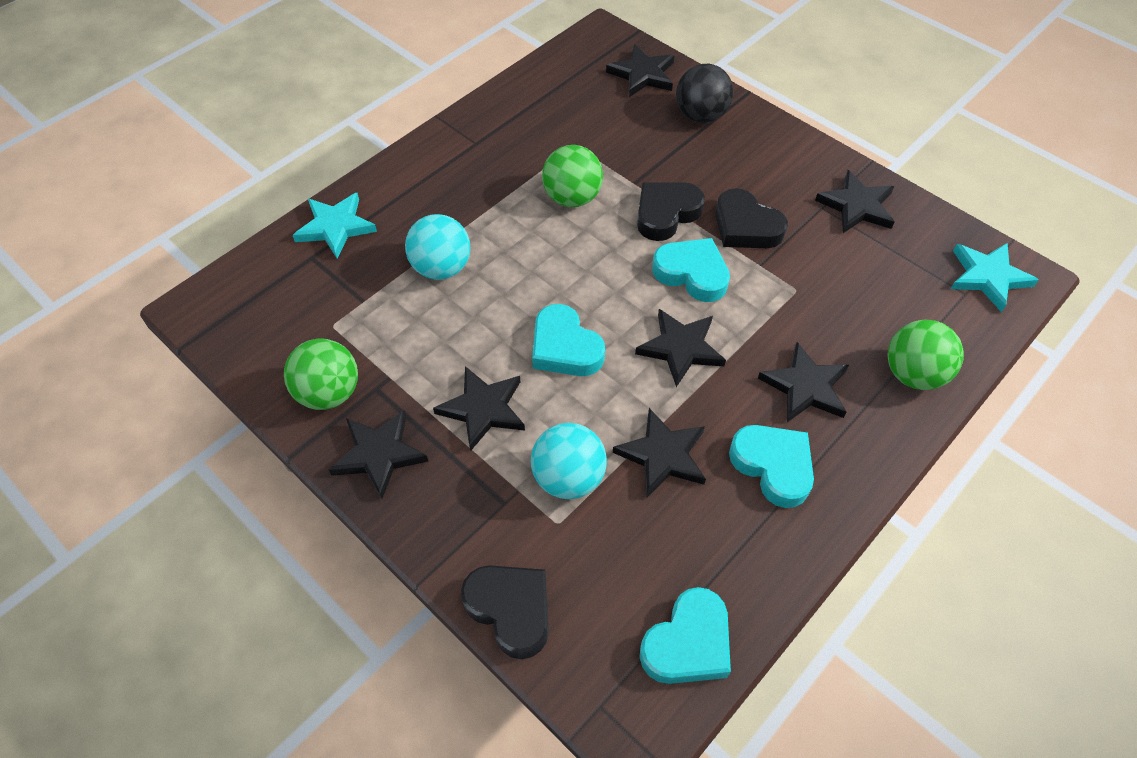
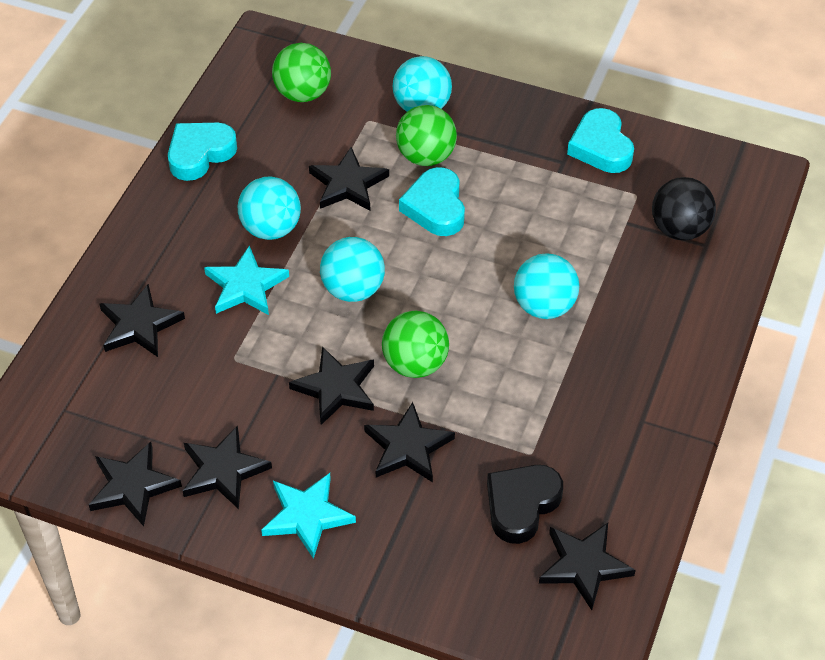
black heart: 3 -> 1
turquoise ball: 2 -> 4
turquoise heart: 4 -> 3

